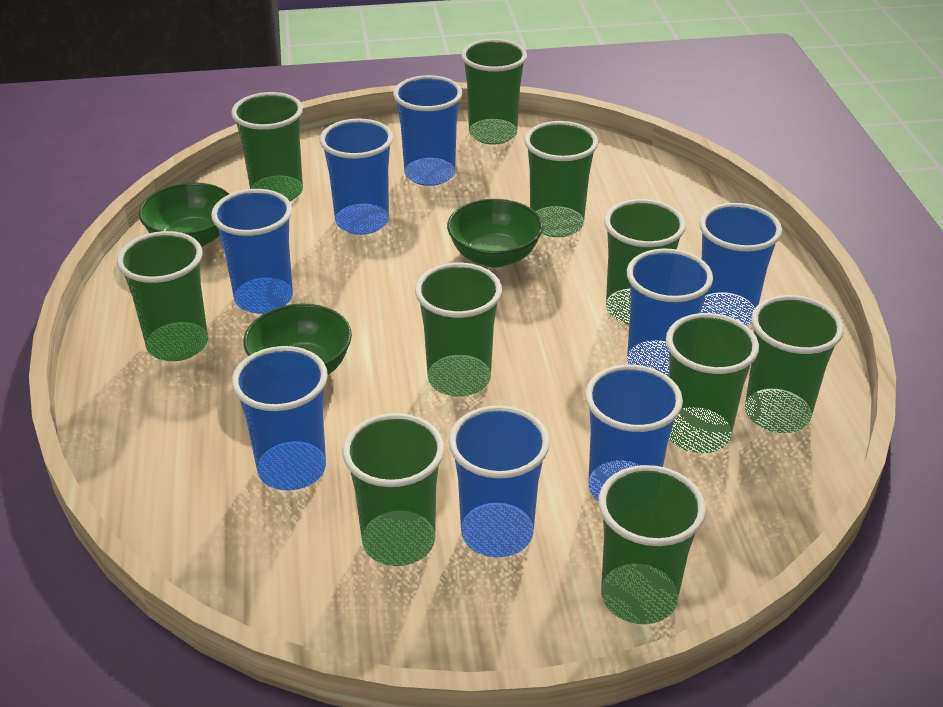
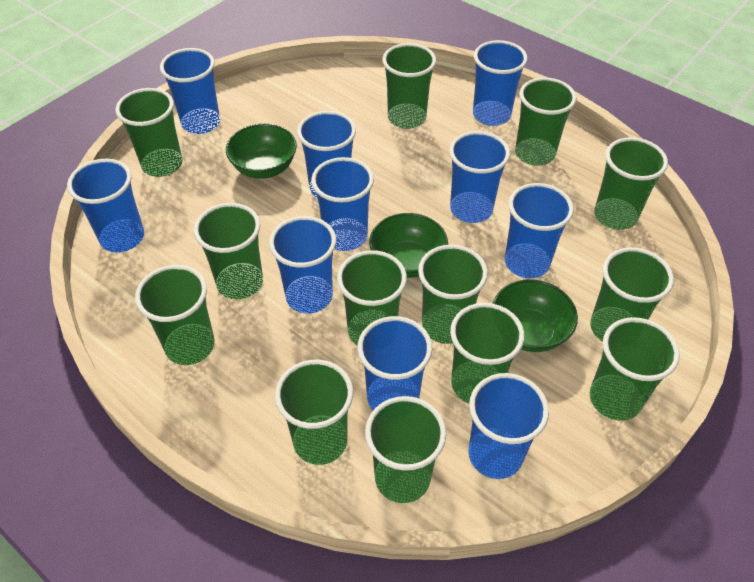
blue cup: 8 -> 10
green cup: 10 -> 13

